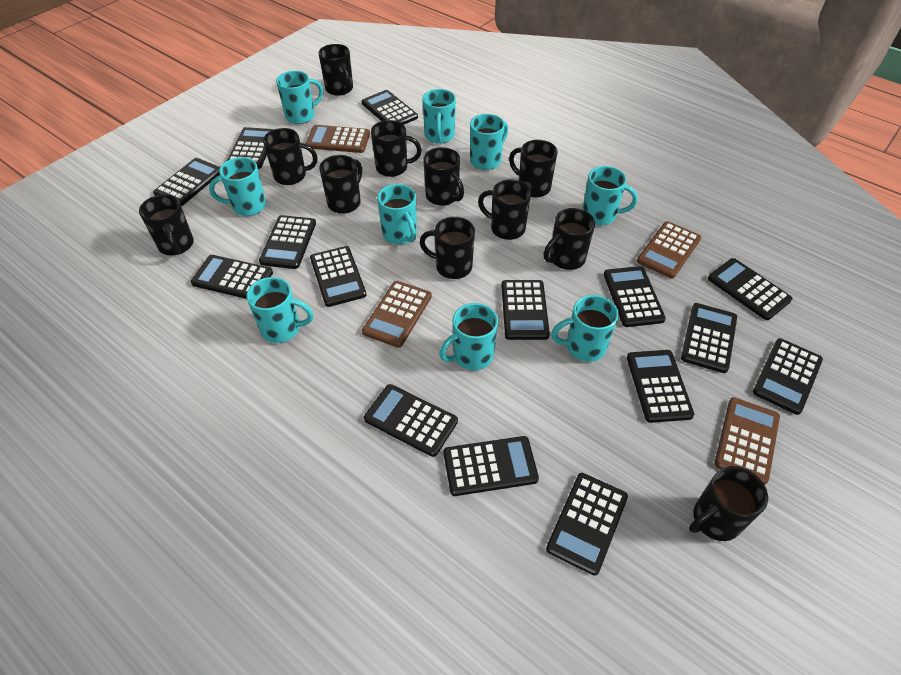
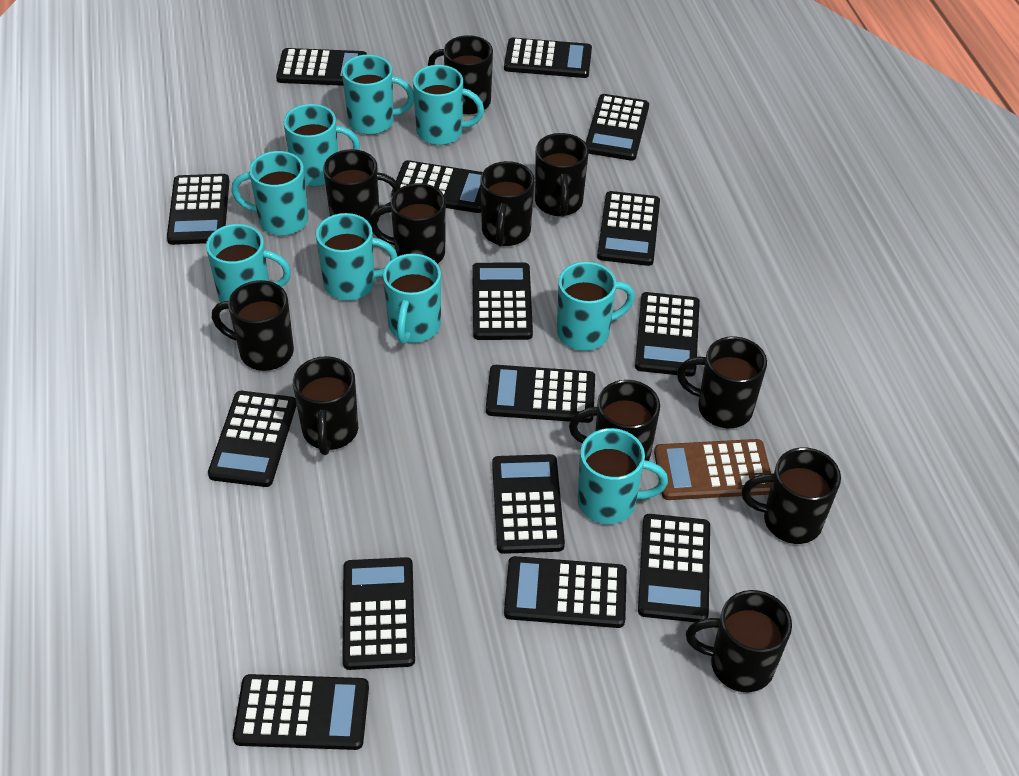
brown calculator: 4 -> 1

